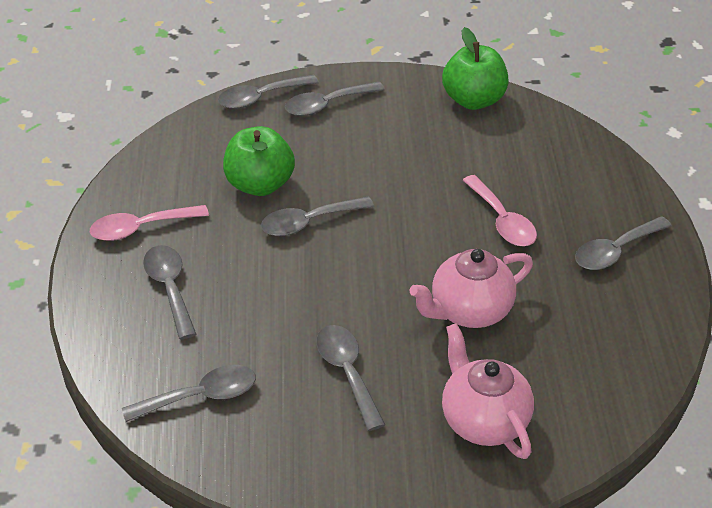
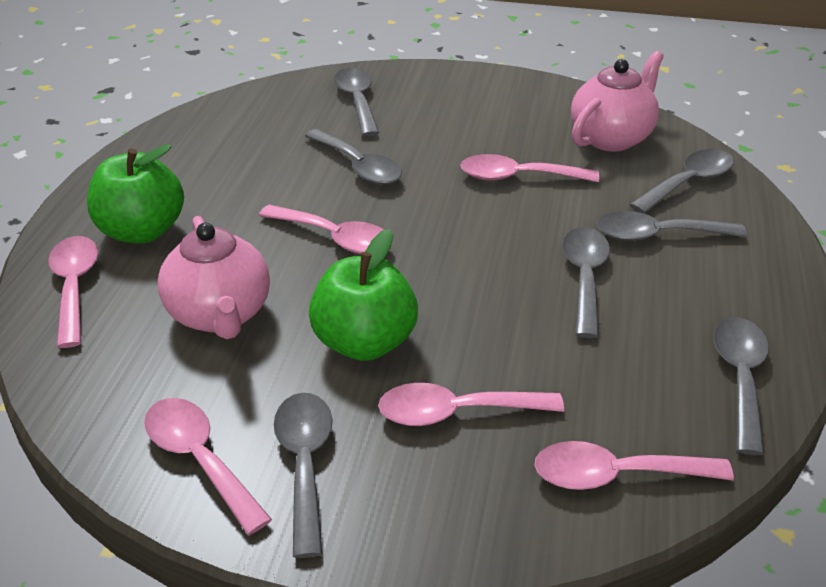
pink spoon: 2 -> 6

